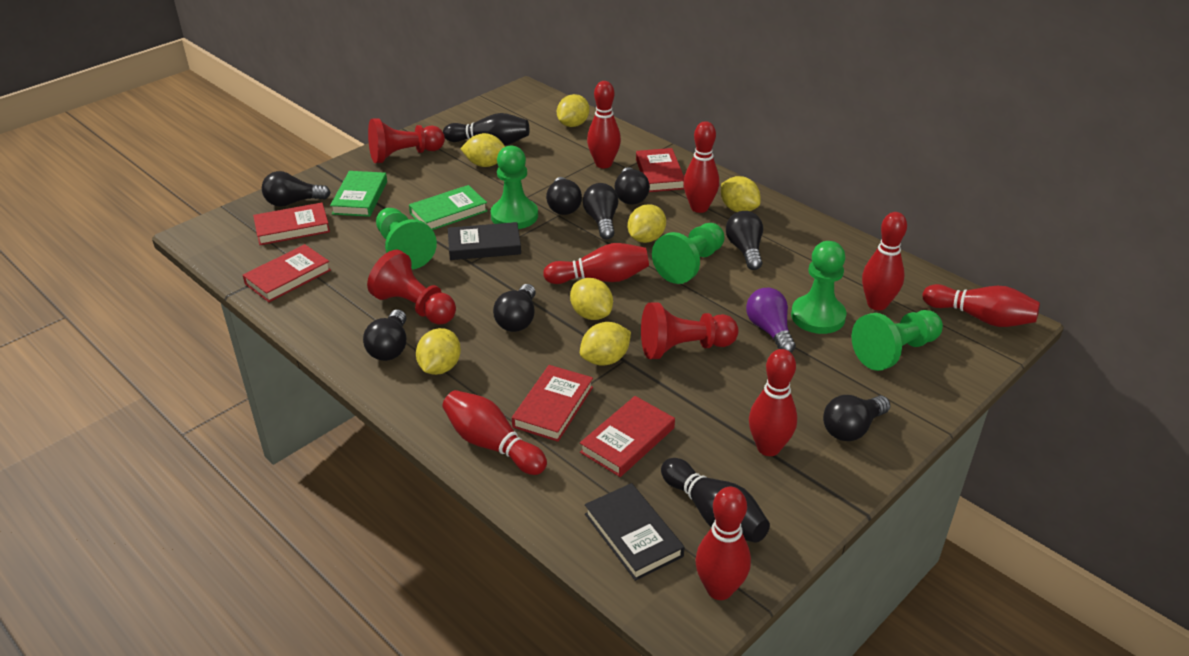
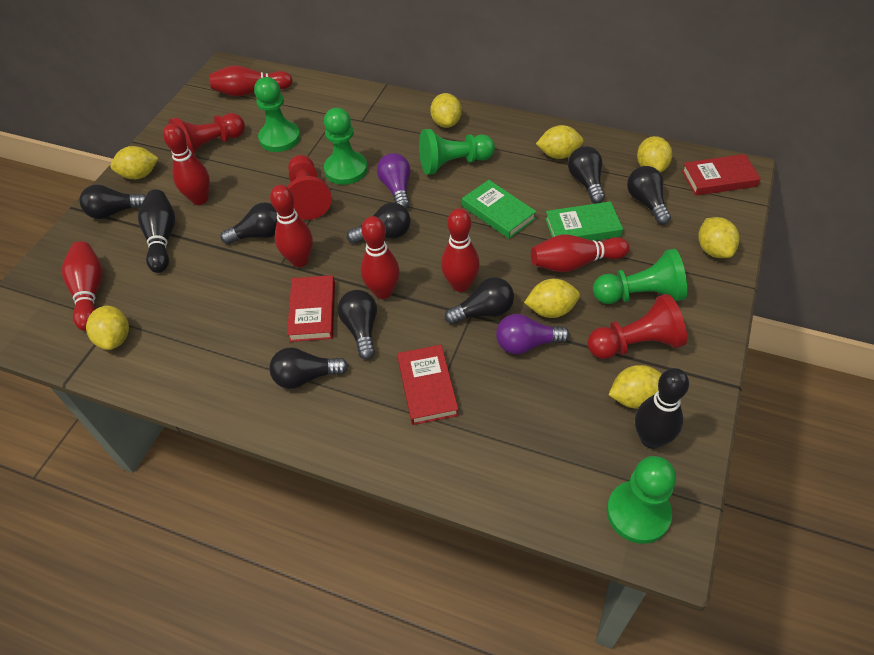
black book: 2 -> 0
purple light bulb: 1 -> 2
red book: 5 -> 3
red bowling pin: 8 -> 7
yellow lemon: 7 -> 8

